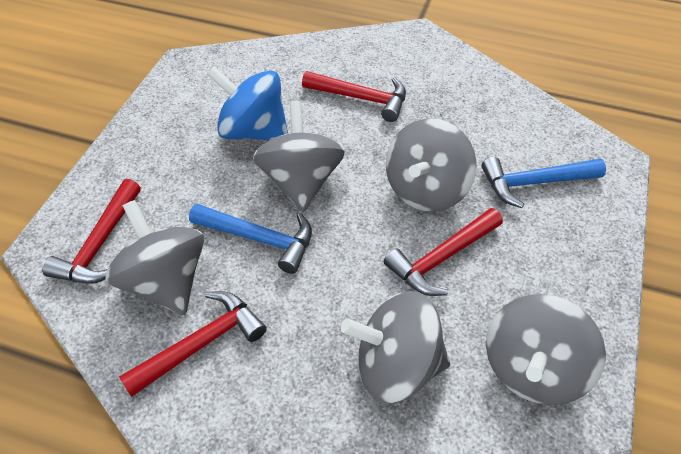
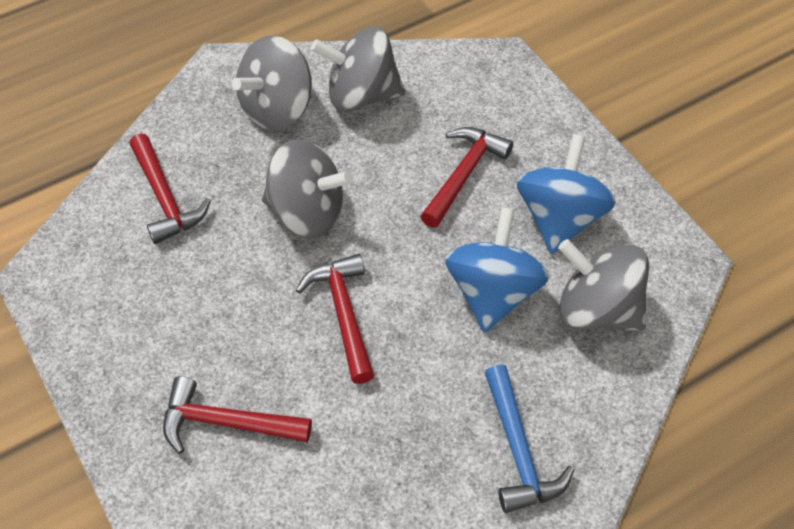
blue hammer: 2 -> 1
blue spinning top: 1 -> 2
grey spinning top: 5 -> 4

